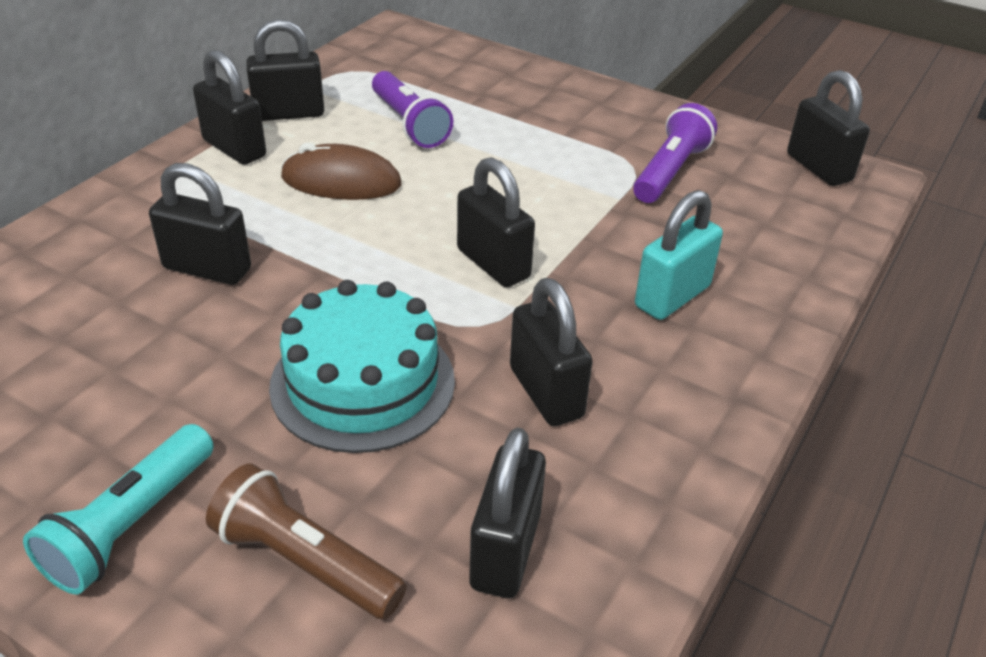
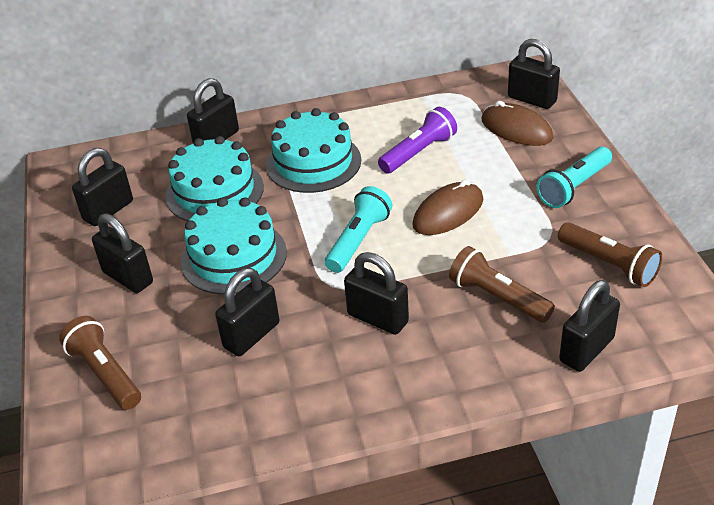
brown flashlight: 1 -> 3
brown mouse: 1 -> 2
purple flashlight: 2 -> 1
turquoise cake: 1 -> 3
turquoise flashlight: 1 -> 2
turquoise padlock: 1 -> 0

